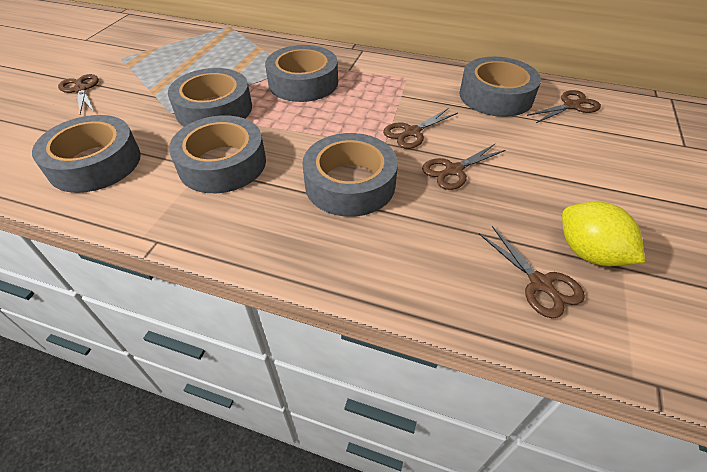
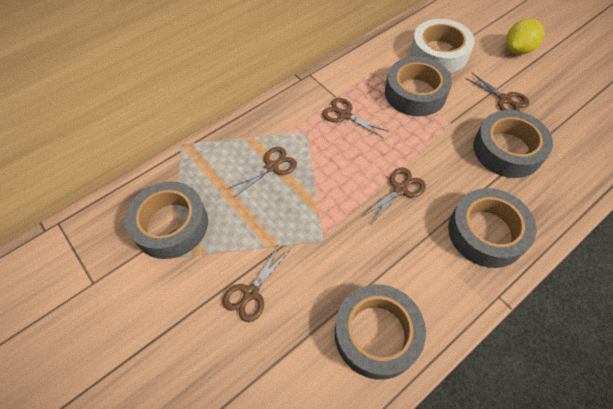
grey tape: 6 -> 5
white tape: 0 -> 1

